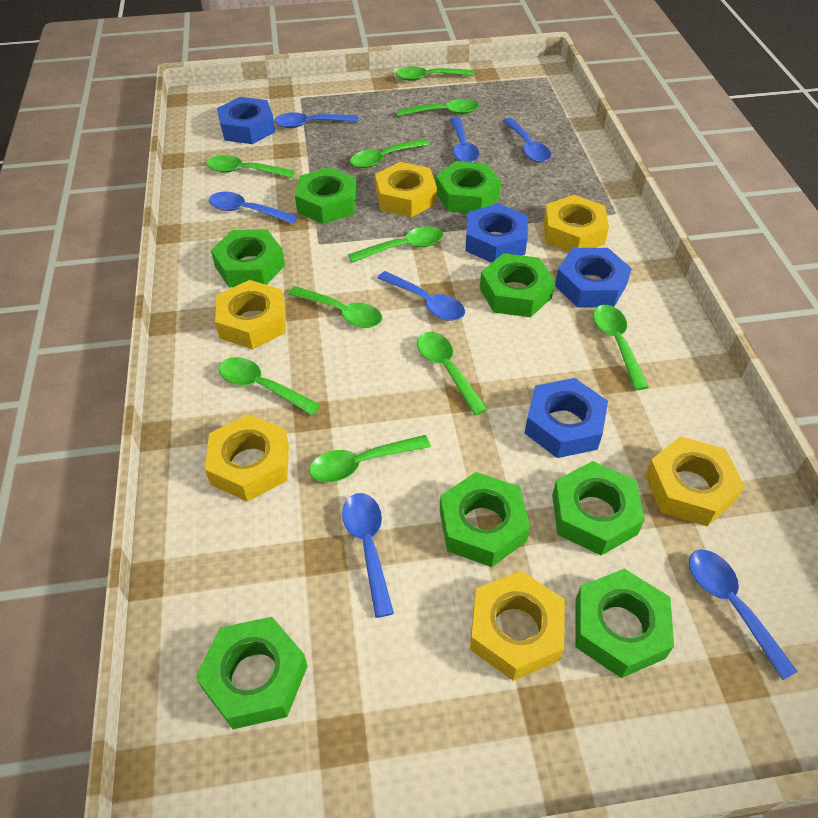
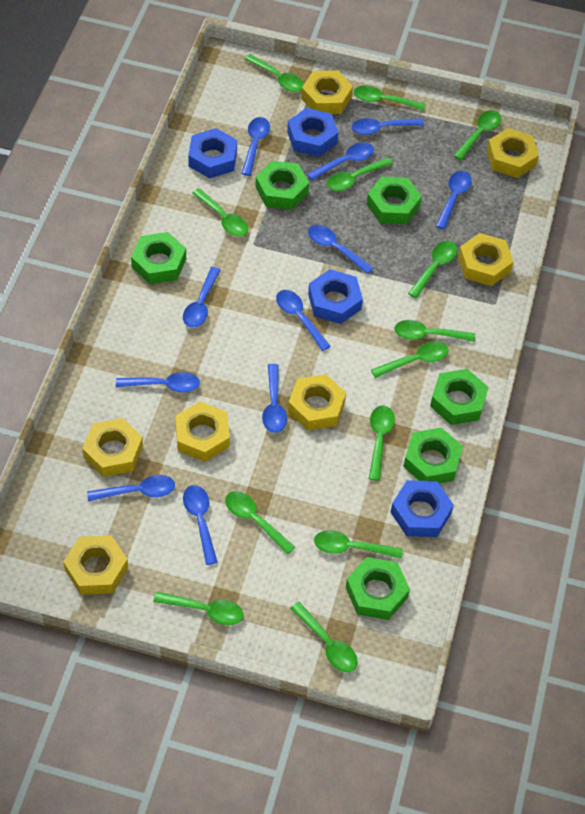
blue spoon: 7 -> 11
green nut: 8 -> 6
green spoon: 10 -> 13
yellow nut: 6 -> 7

